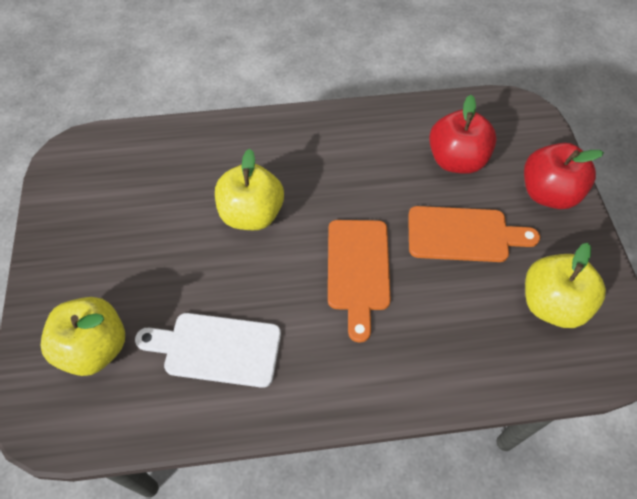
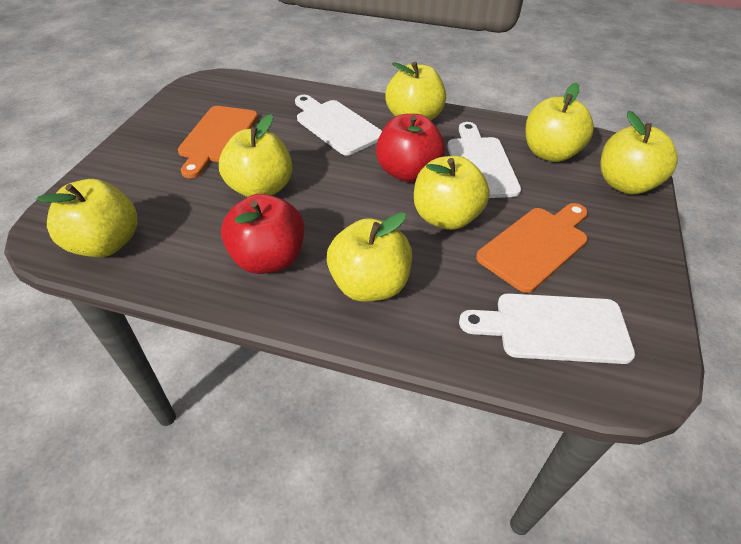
white cutting board: 1 -> 3
yellow apple: 3 -> 7

